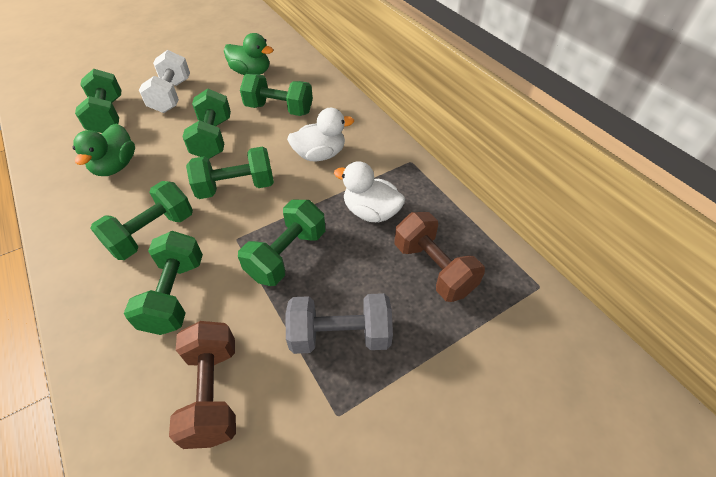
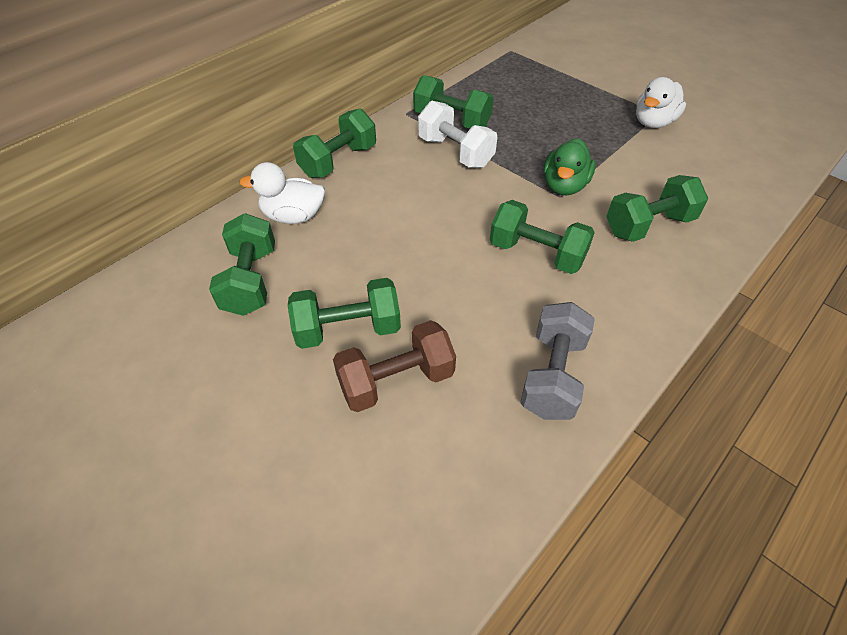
brown dumbbell: 2 -> 1
green duck: 2 -> 1
green dumbbell: 7 -> 6

